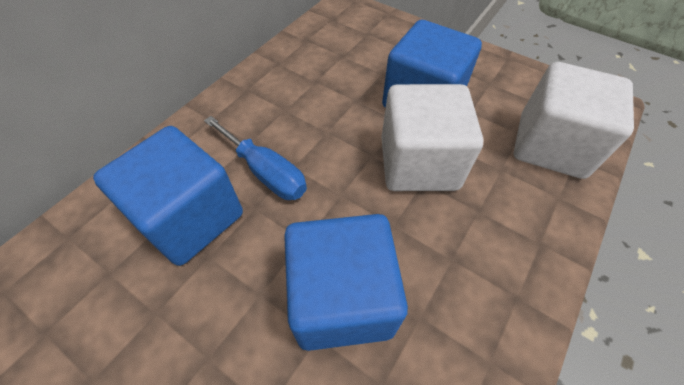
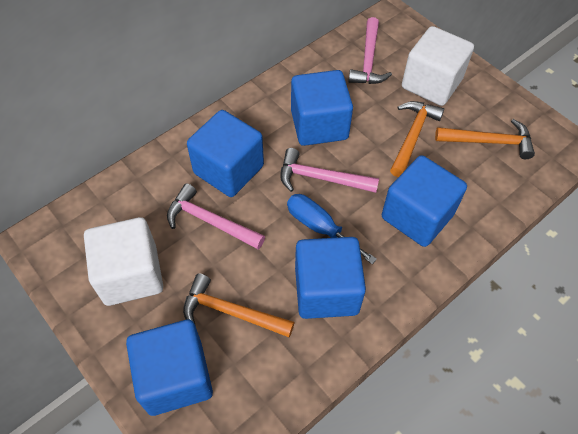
blue cube: 3 -> 5
orange hammer: 0 -> 3
pink hammer: 0 -> 3

